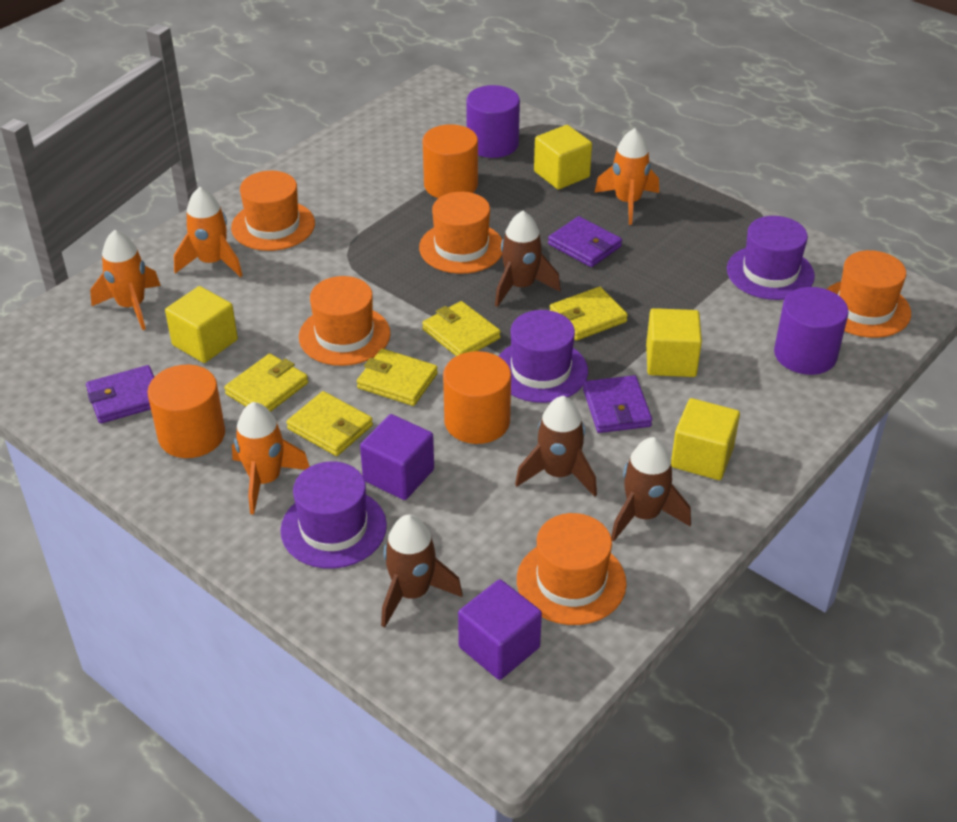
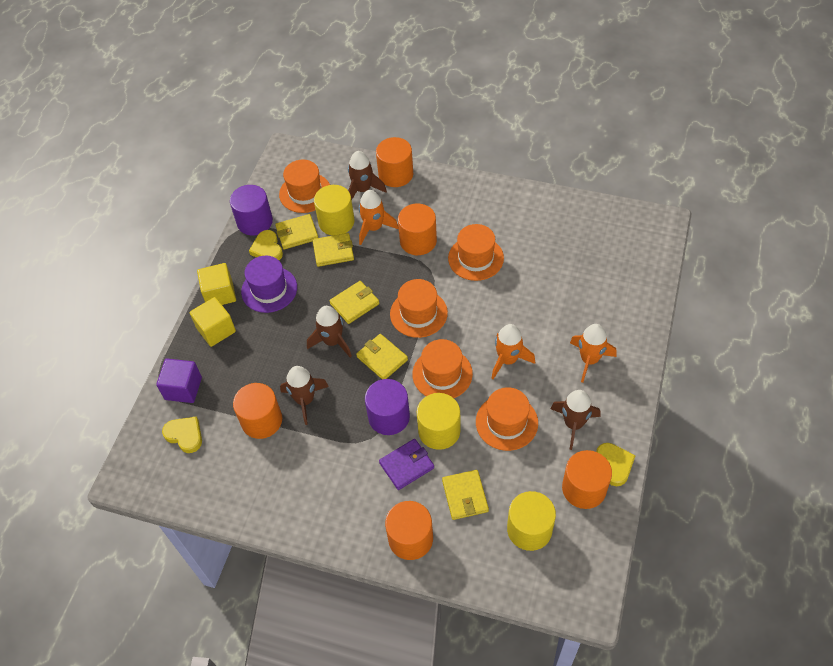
orange cylinder: 3 -> 5
orange rocket: 4 -> 3
purple cube: 2 -> 1
purple hat: 3 -> 1
purple wallet: 3 -> 1
yellow cube: 4 -> 2
yellow cylinder: 0 -> 3
yellow heart: 0 -> 3

